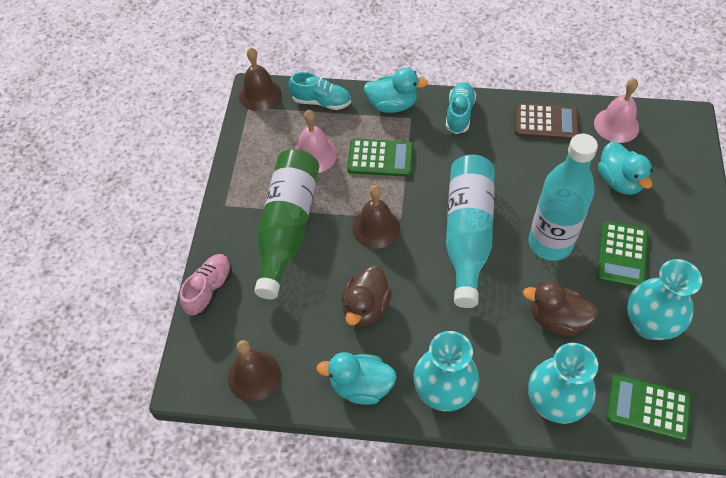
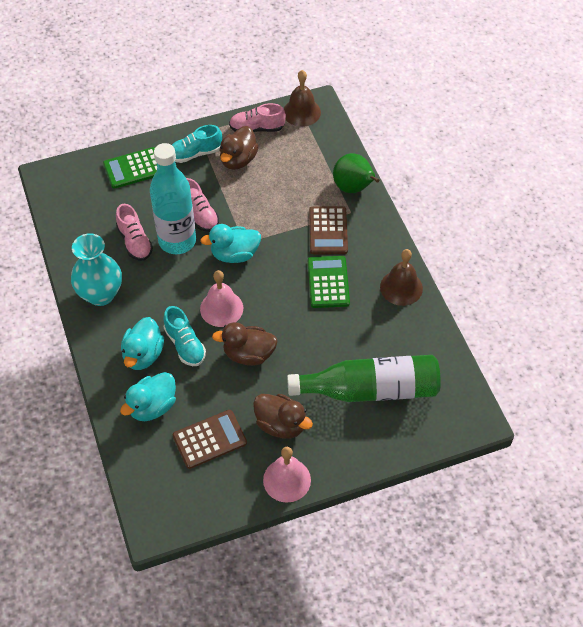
brown bell: 3 -> 2
brown calculator: 1 -> 2
brown duck: 2 -> 3
green calculator: 3 -> 2
green pear: 0 -> 1
pink shoe: 1 -> 3
turquoise bottle: 2 -> 1
turquoise vase: 3 -> 1

